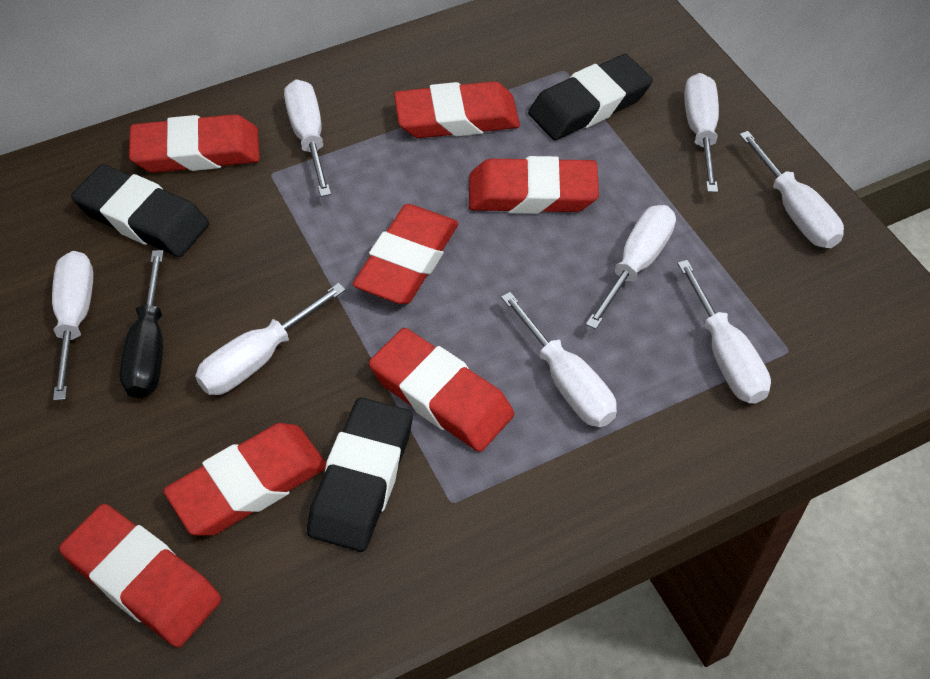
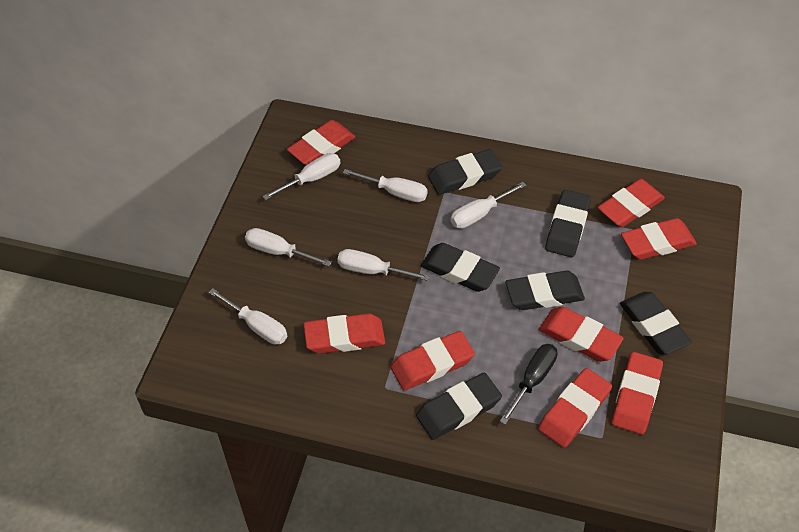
black eraser: 3 -> 6
red eraser: 7 -> 8
white screwdriver: 8 -> 6

